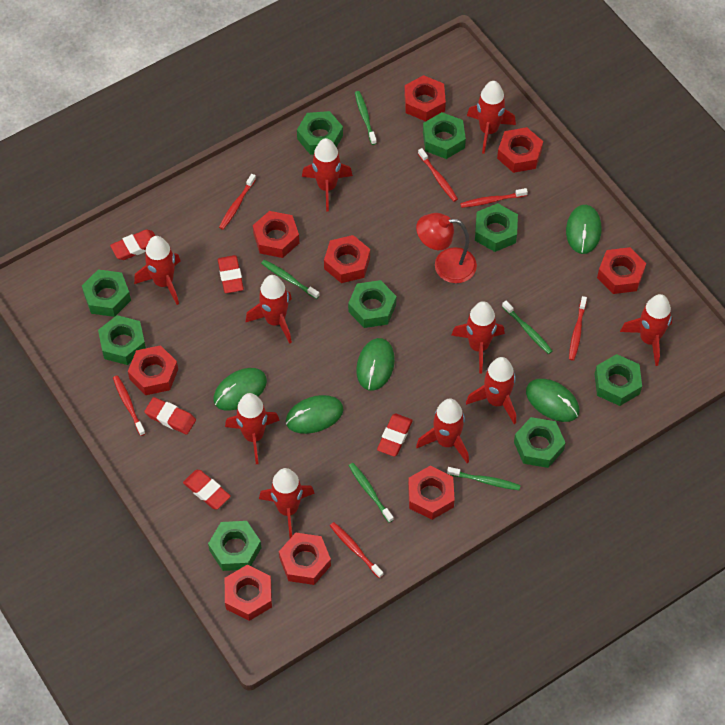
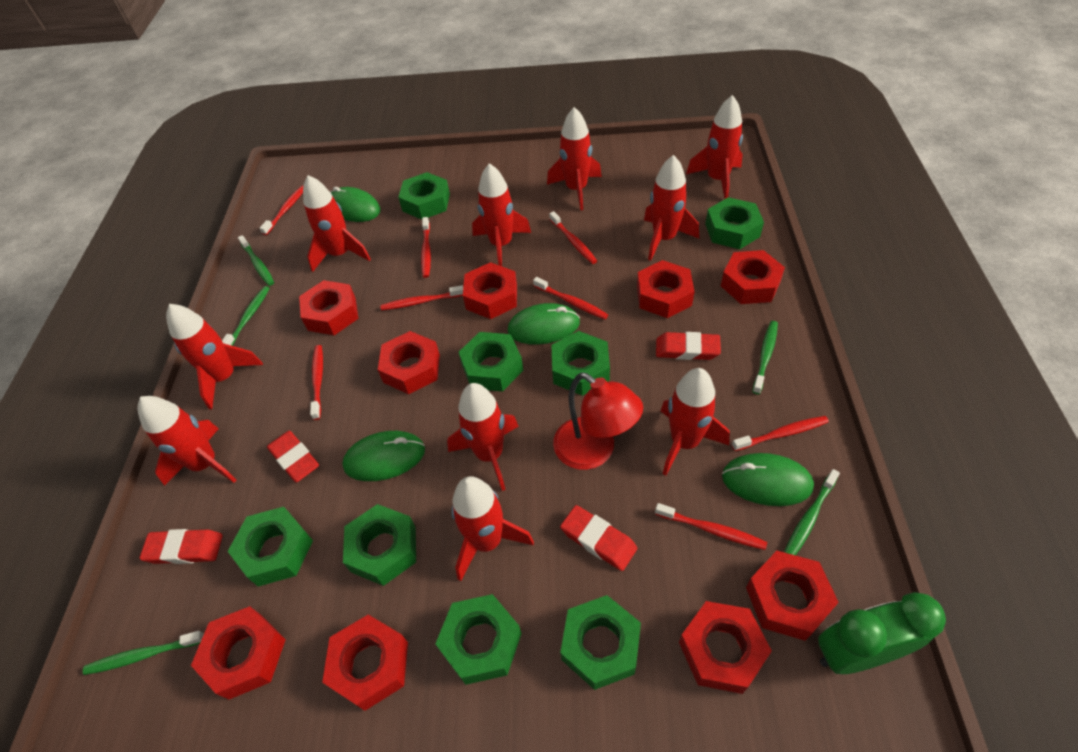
green clock: 0 -> 1
green mouse: 5 -> 4
green nut: 9 -> 8
red eraser: 5 -> 4
red toothbrush: 6 -> 8

